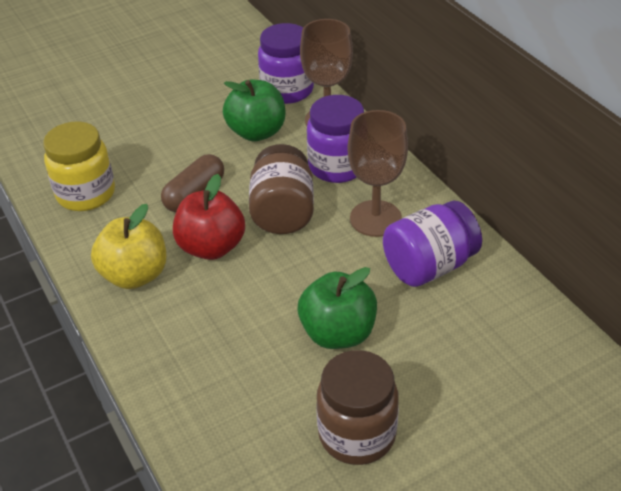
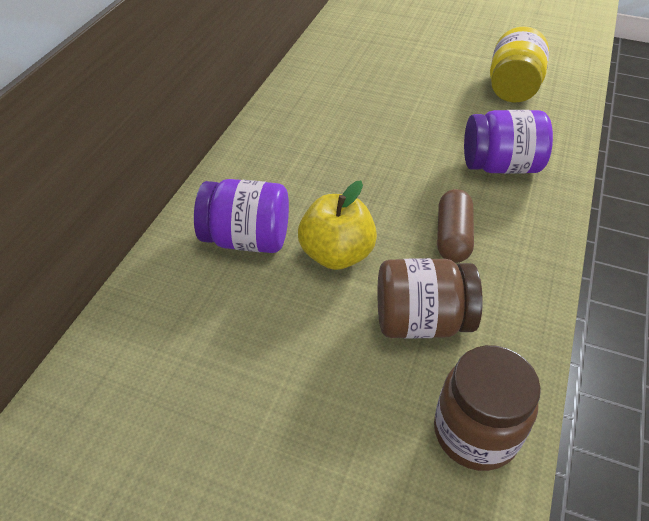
brown goblet: 2 -> 0
green apple: 2 -> 0
purple jar: 3 -> 2
red apple: 1 -> 0

